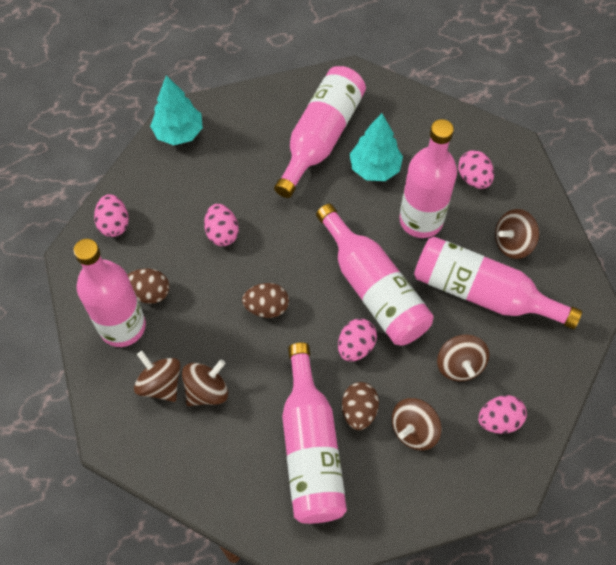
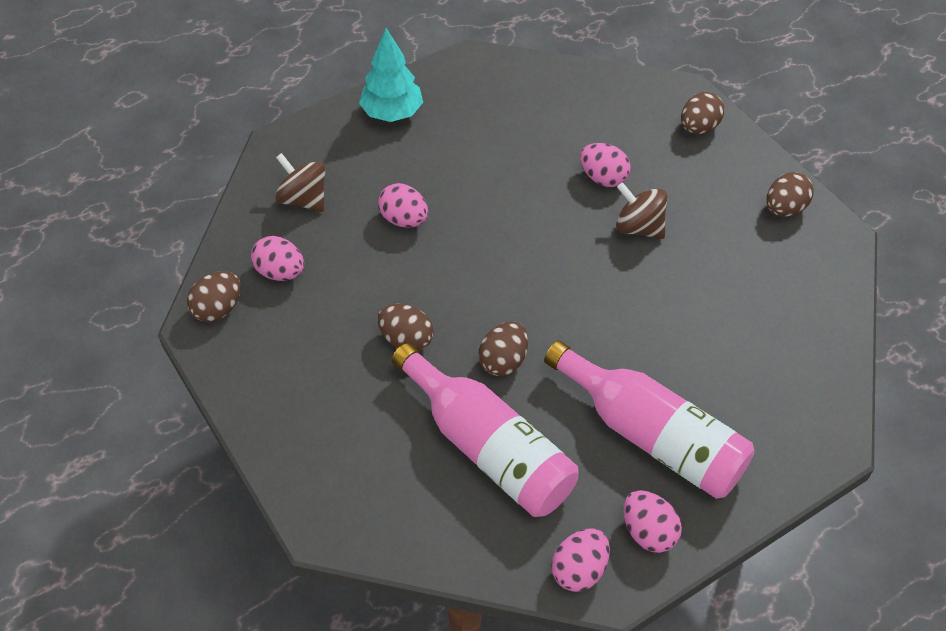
brown egg: 3 -> 5
brown spinning top: 5 -> 2
pink bottle: 6 -> 2
turquoise tree: 2 -> 1

